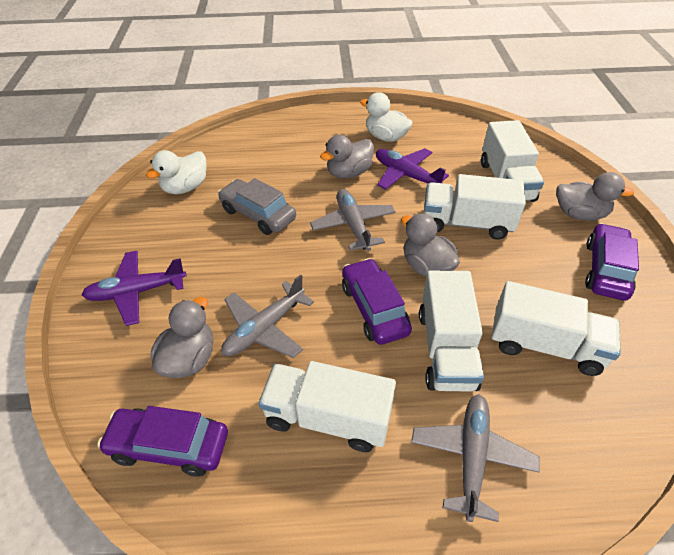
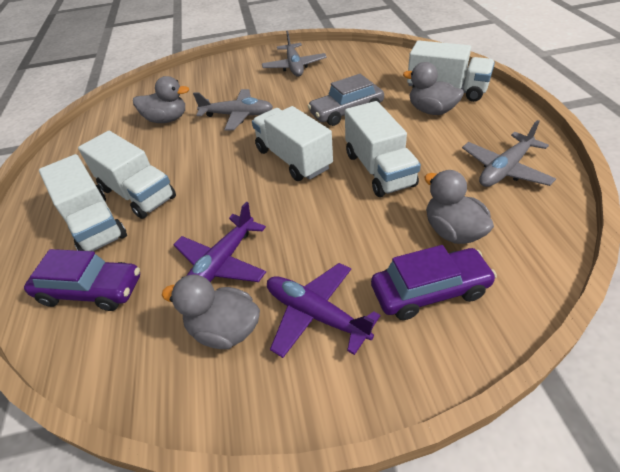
purple car: 3 -> 2
white duck: 2 -> 0

